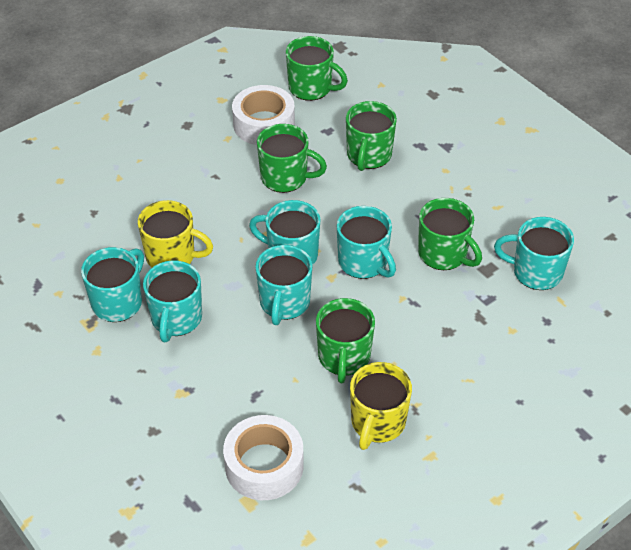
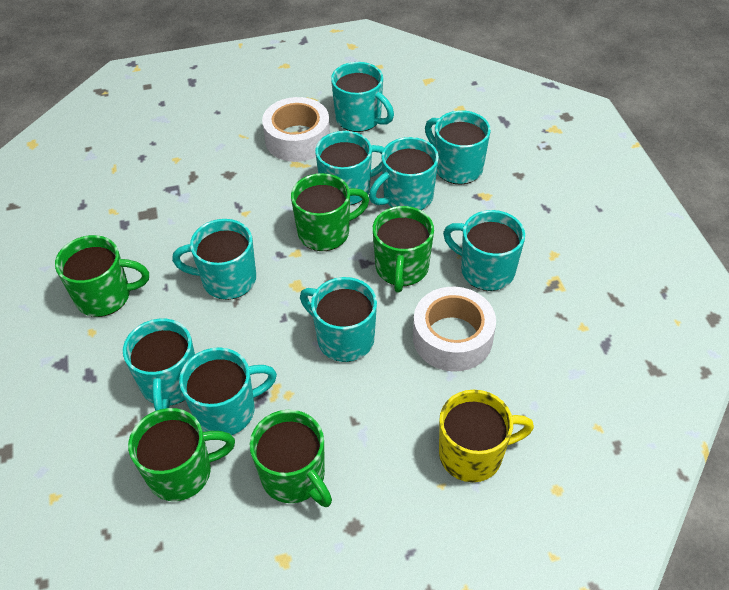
turquoise mug: 6 -> 9
yellow mug: 2 -> 1

